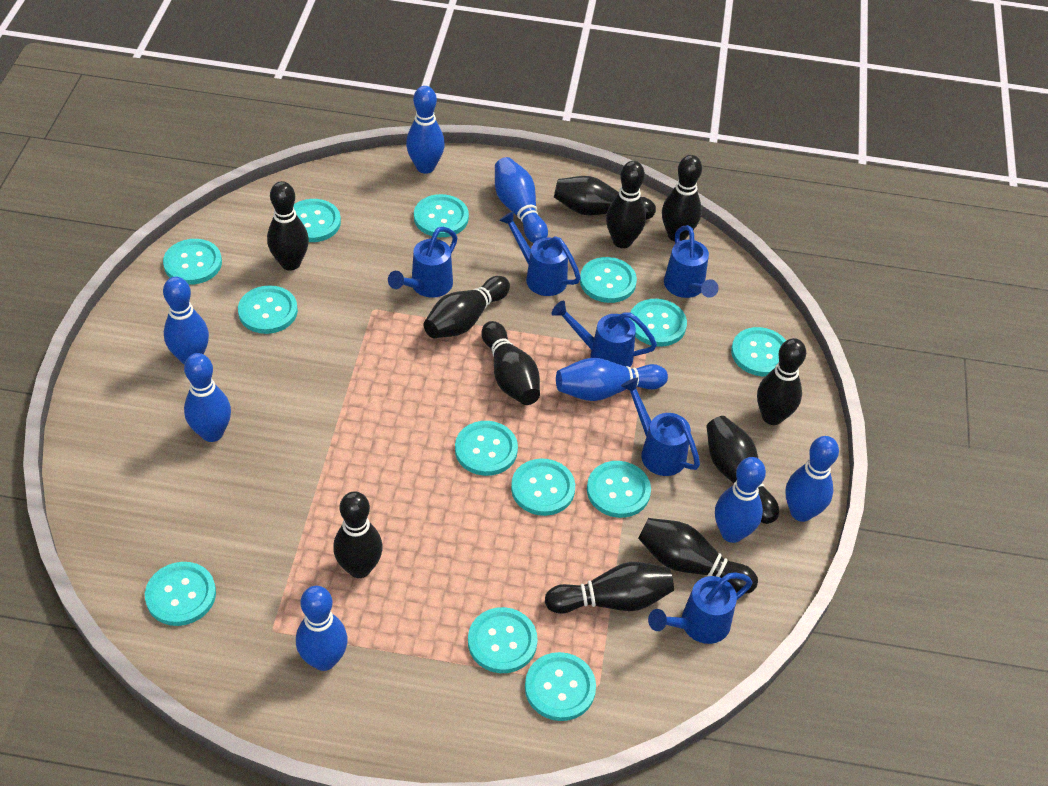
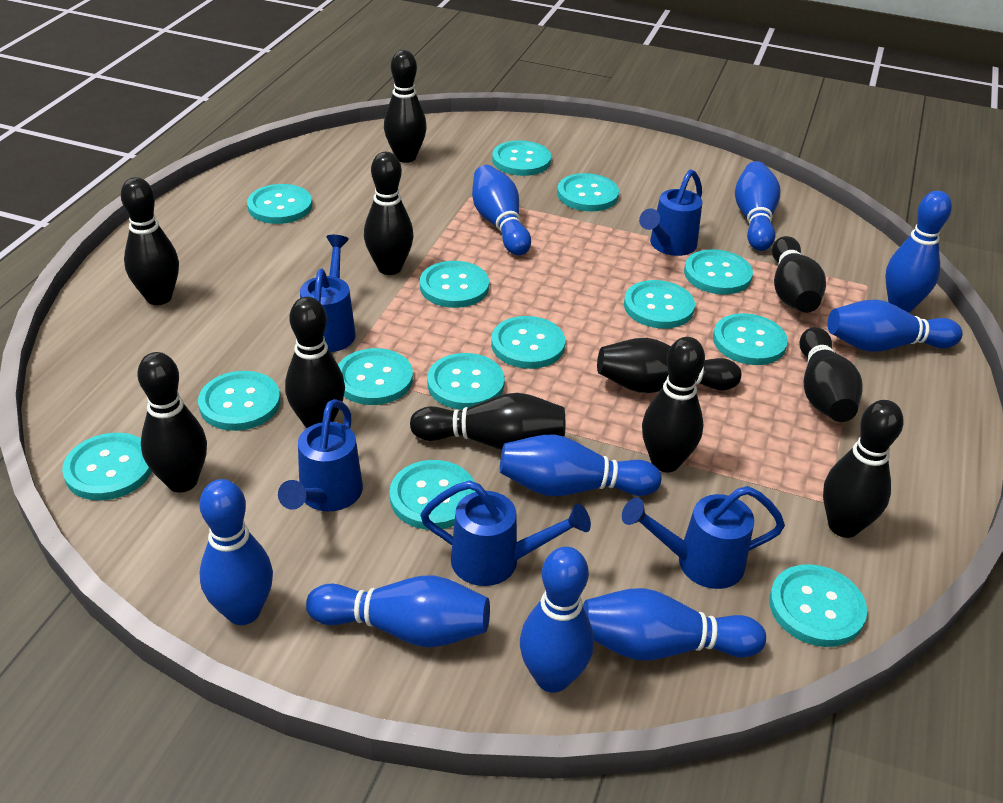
blue bowling pin: 8 -> 9
blue watering can: 6 -> 5
turquoise button: 13 -> 14

